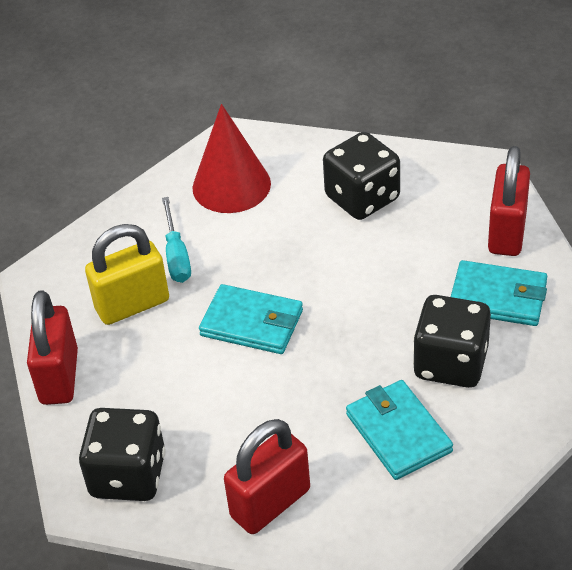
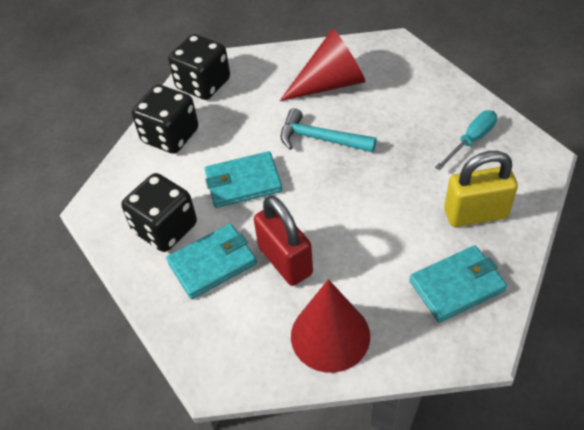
red cone: 1 -> 2
red padlock: 3 -> 1
turquoise hammer: 0 -> 1

